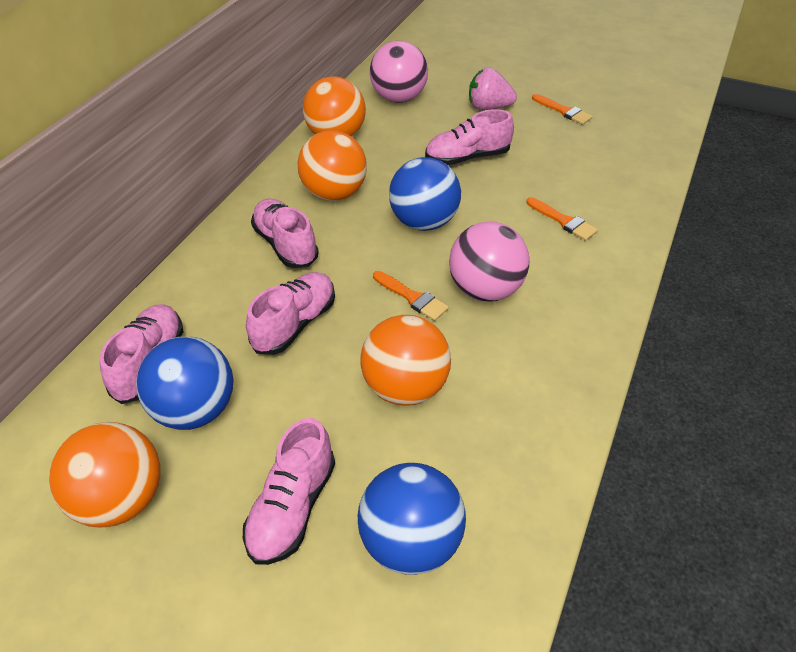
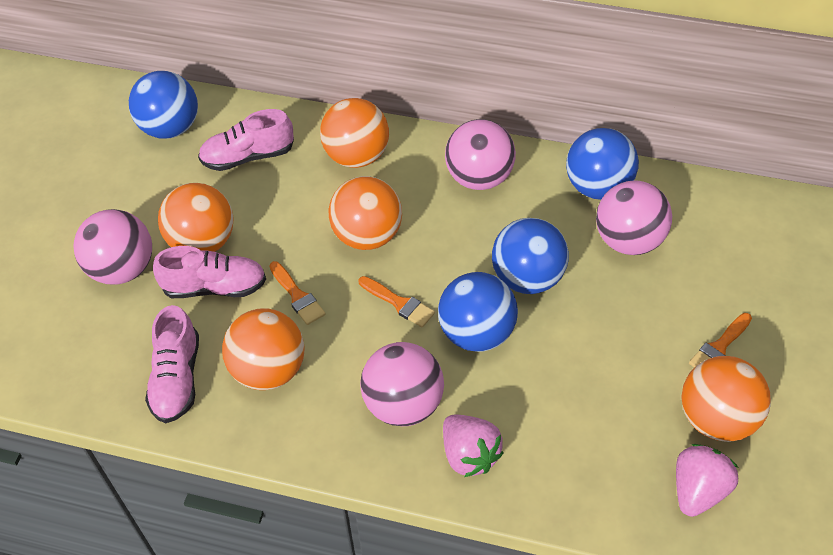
blue ball: 3 -> 4
orange ball: 4 -> 5
pink ball: 2 -> 4
pink shoe: 5 -> 3
pink strawberry: 1 -> 2

